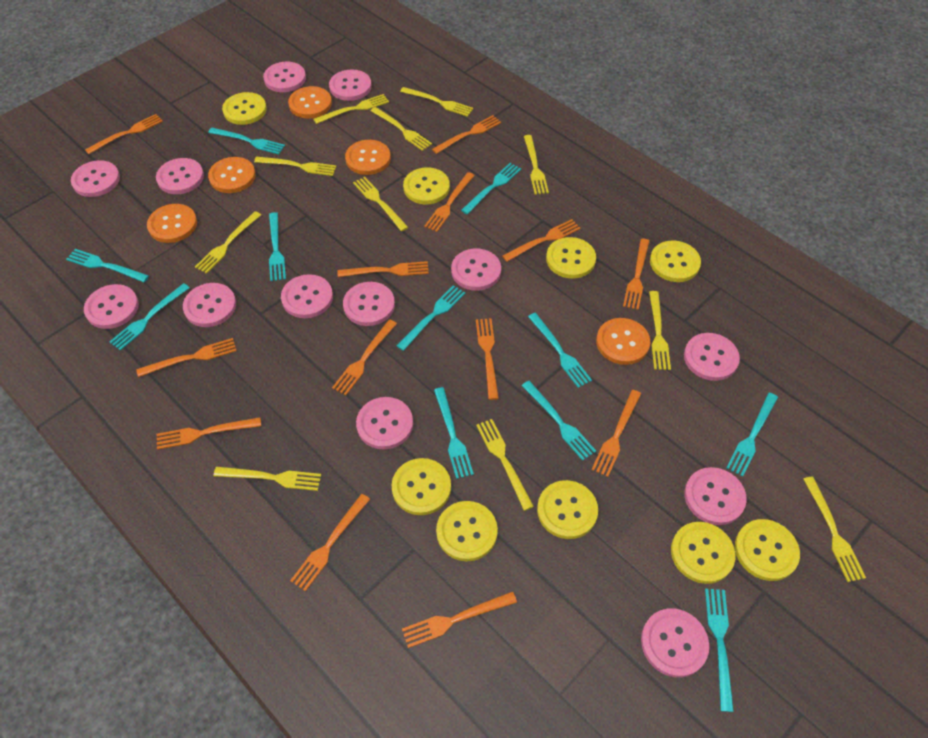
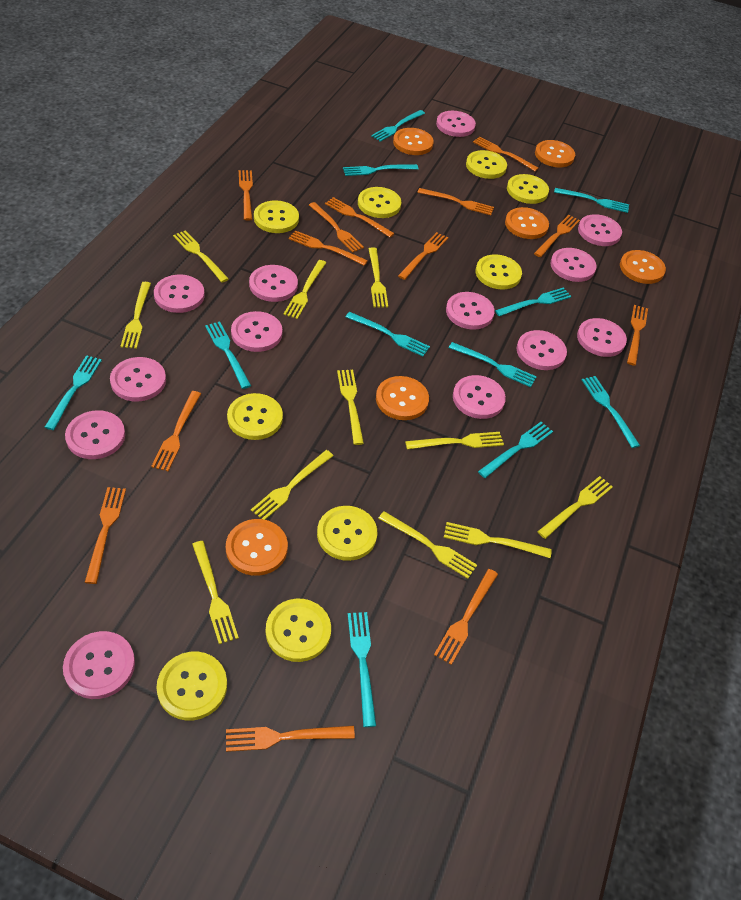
orange button: 5 -> 6

